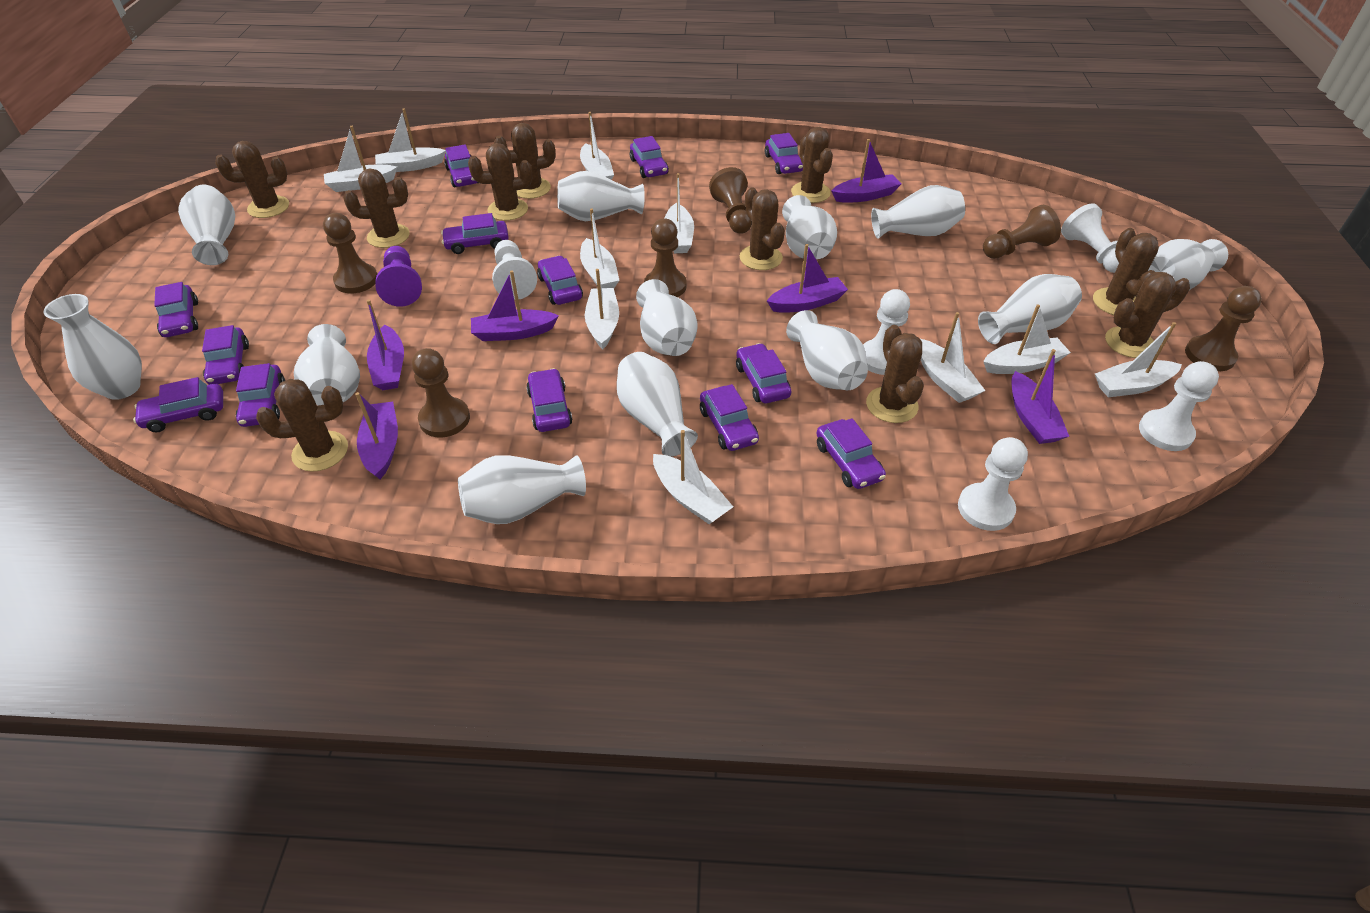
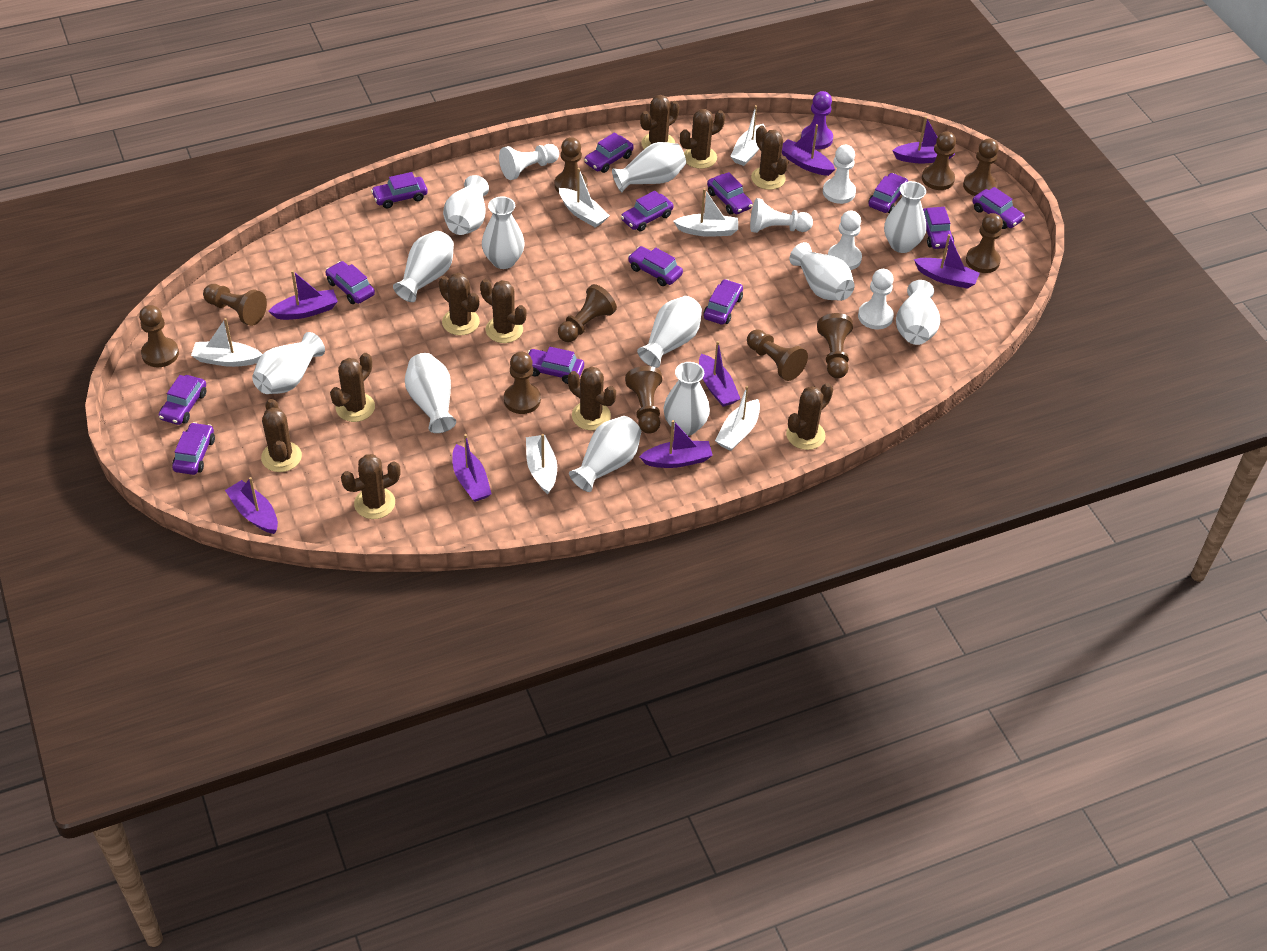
brown pawn: 6 -> 11
purple boat: 6 -> 8
white boat: 10 -> 6

